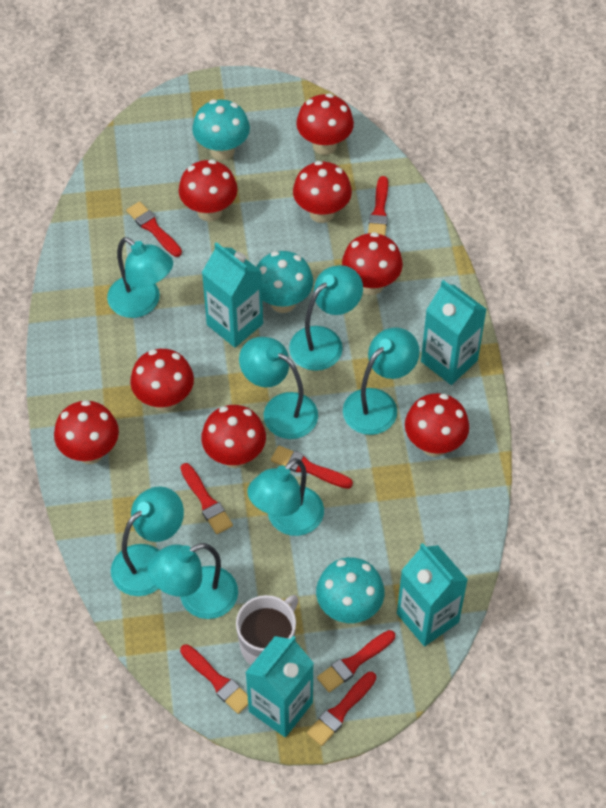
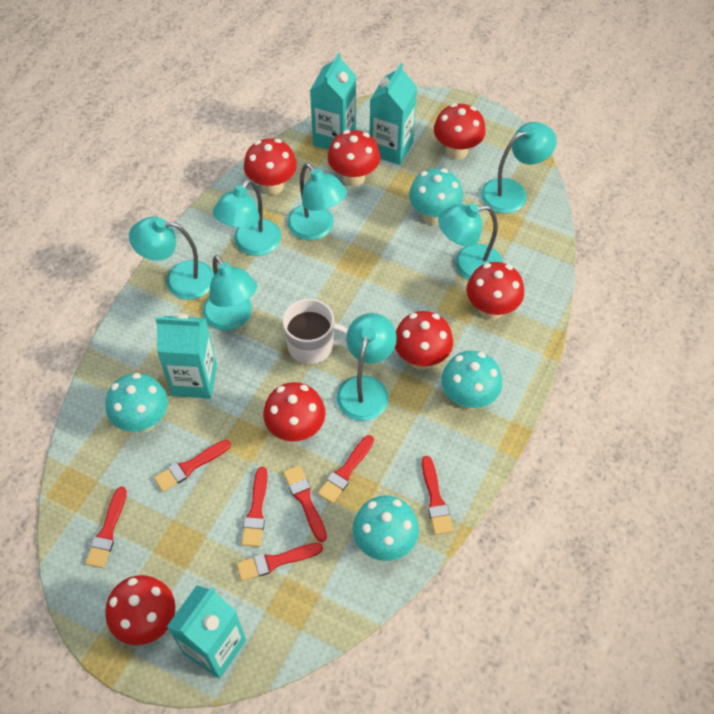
red mushroom: 8 -> 7
turquoise mushroom: 3 -> 4

